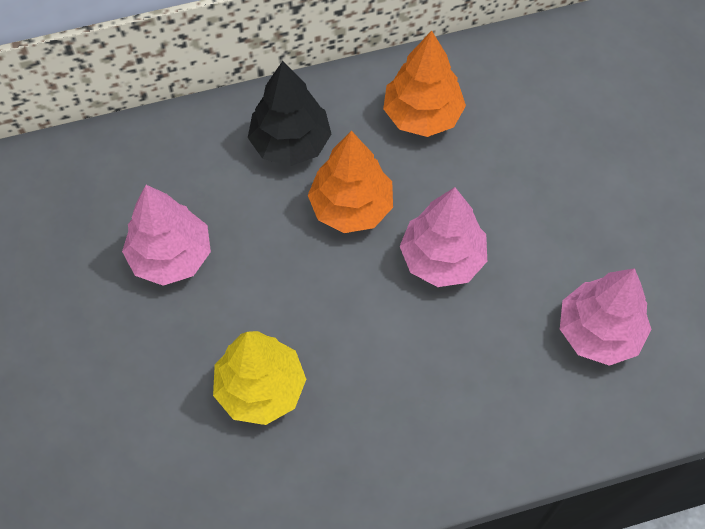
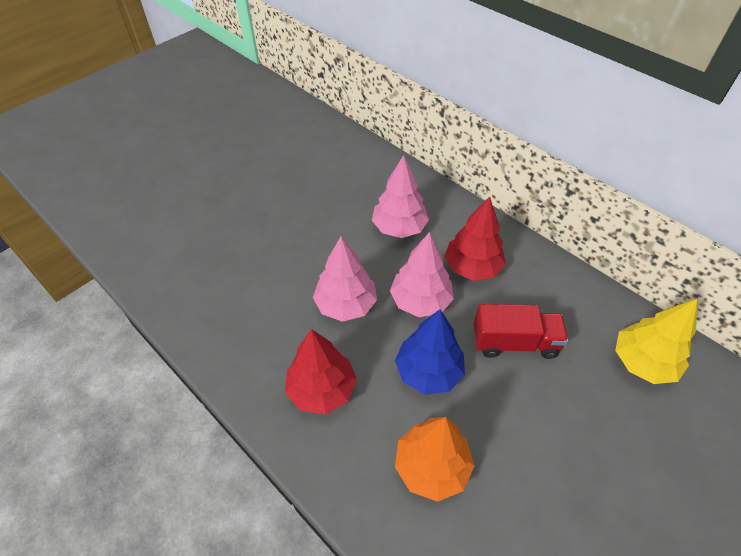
black tree: 1 -> 0
blue tree: 0 -> 1
orange tree: 2 -> 1
red tree: 0 -> 2
red truck: 0 -> 1

